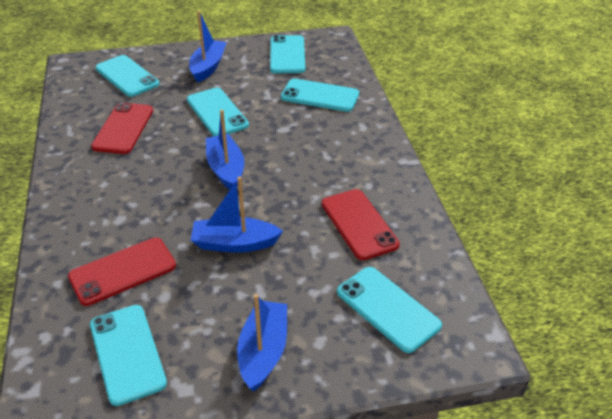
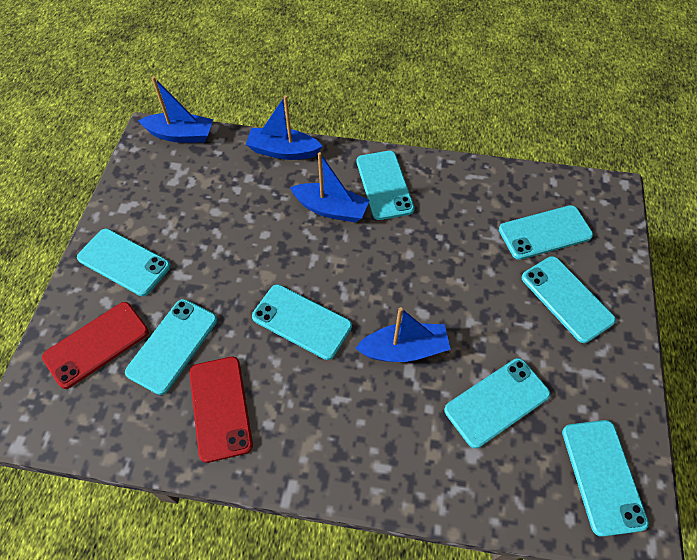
red phone: 3 -> 2
turquoise phone: 6 -> 8

